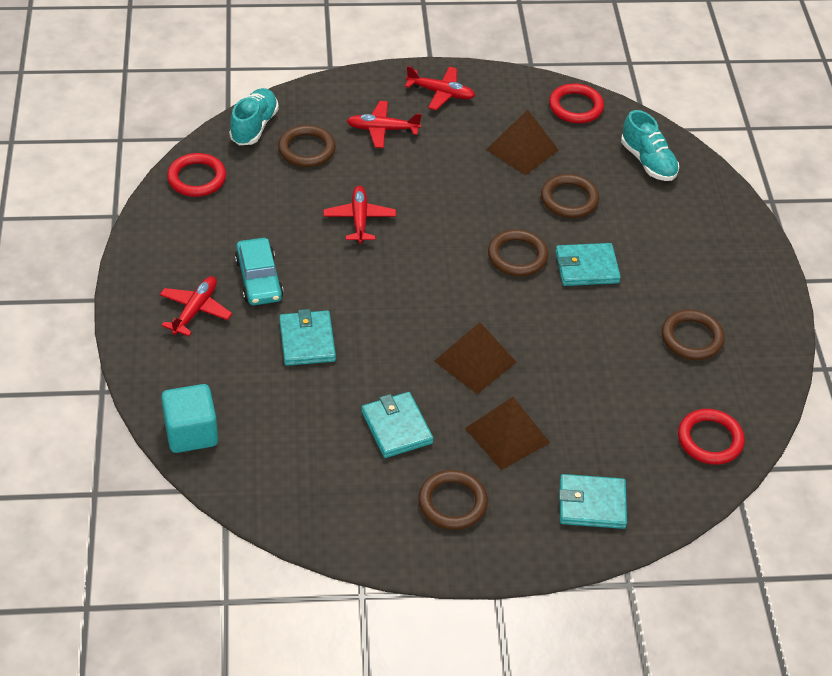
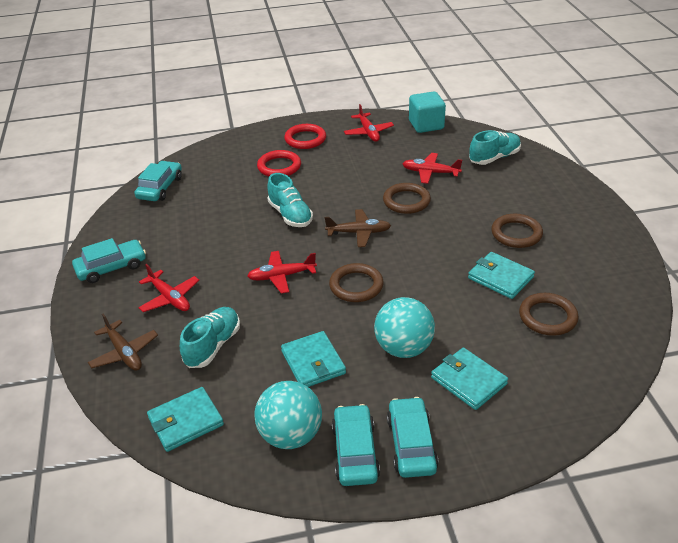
brown plane: 0 -> 2
brown pyramid: 3 -> 0
brown ring: 5 -> 4
red ring: 3 -> 2
turquoise ball: 0 -> 2
turquoise car: 1 -> 4
turquoise shoe: 2 -> 3

